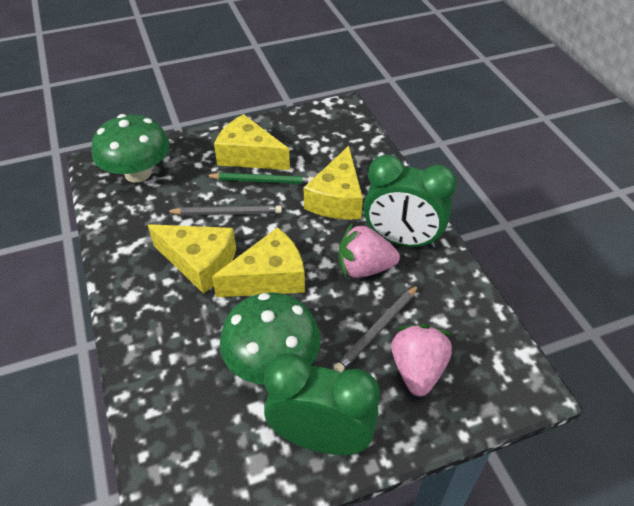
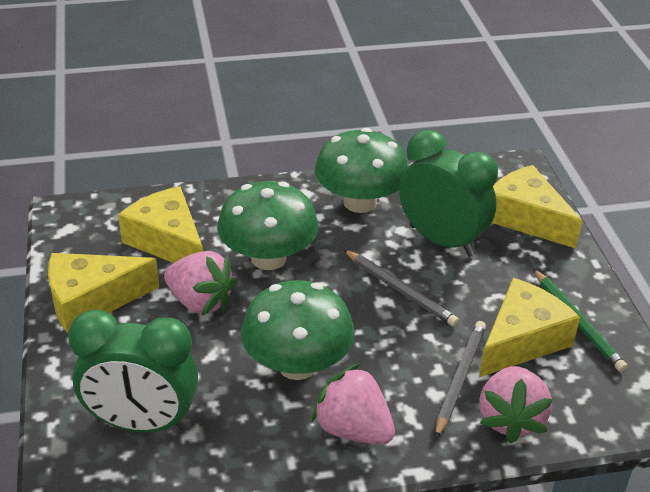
green mushroom: 2 -> 3
pink strawberry: 2 -> 3

